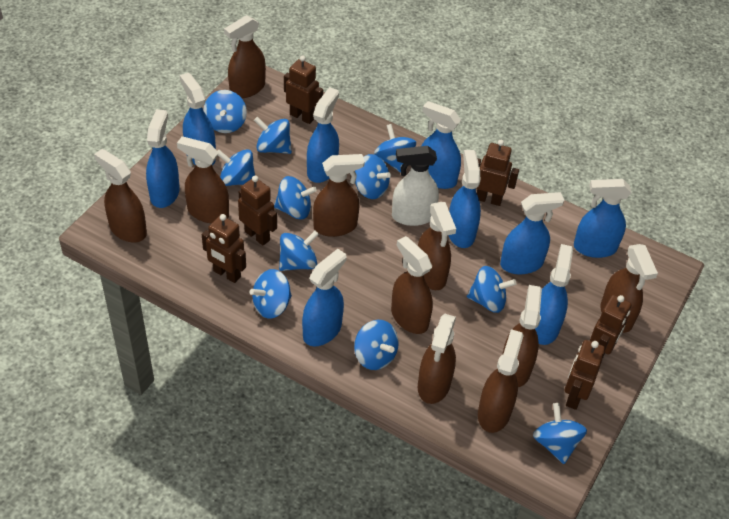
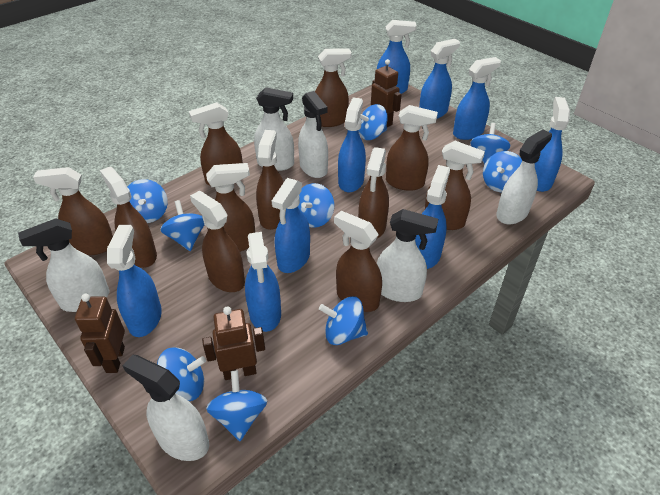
blue spinning top: 11 -> 9
brown robot: 6 -> 3
brown spray bottle: 10 -> 11
white spray bottle: 1 -> 6

